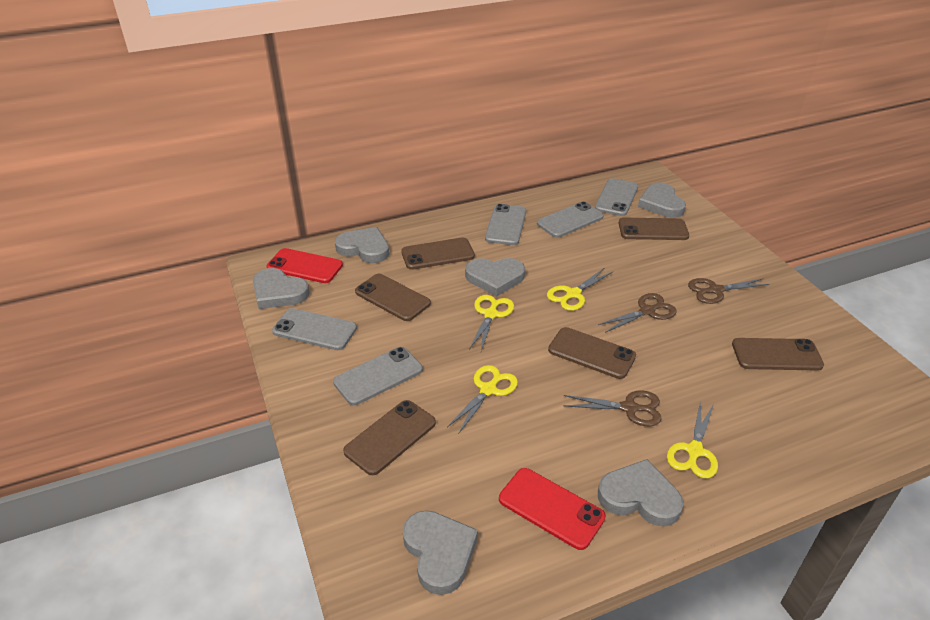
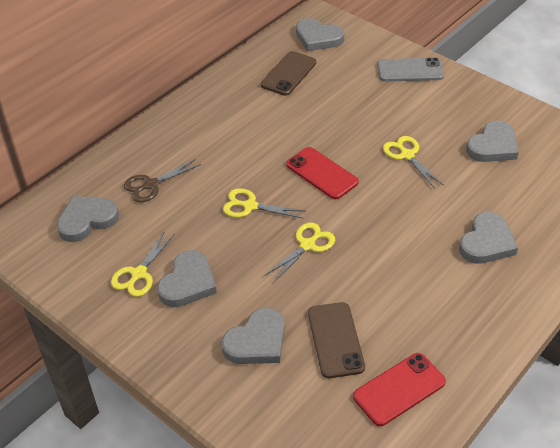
brown phone: 6 -> 2
brown scissors: 3 -> 1
grey phone: 5 -> 1

